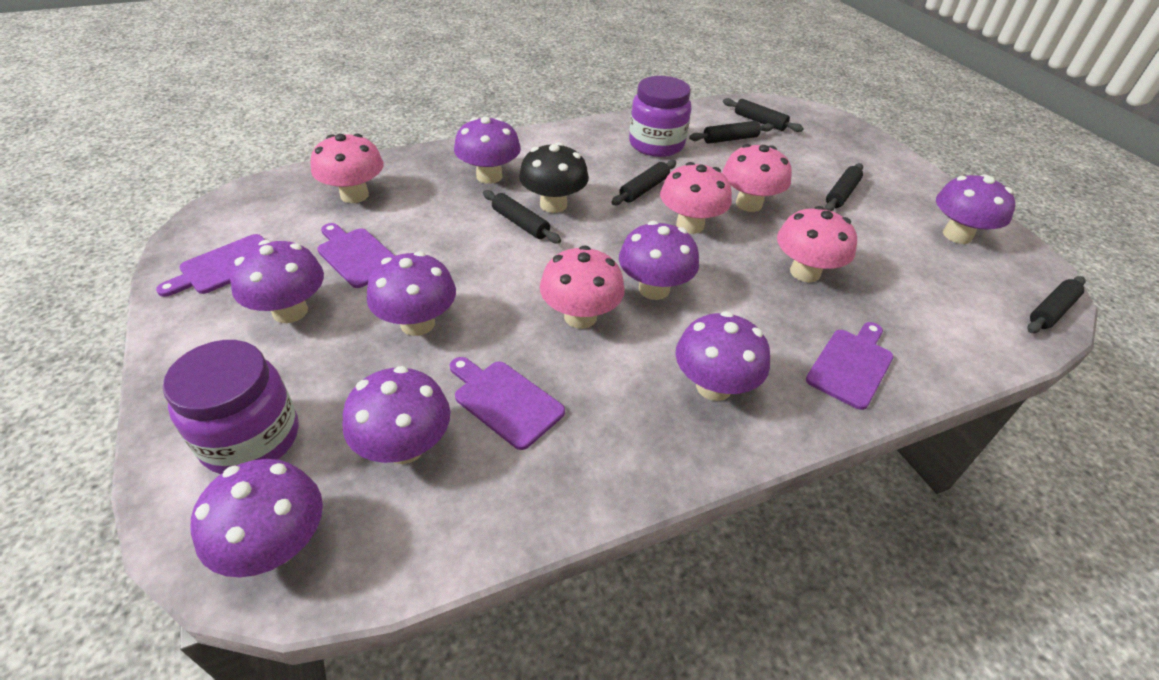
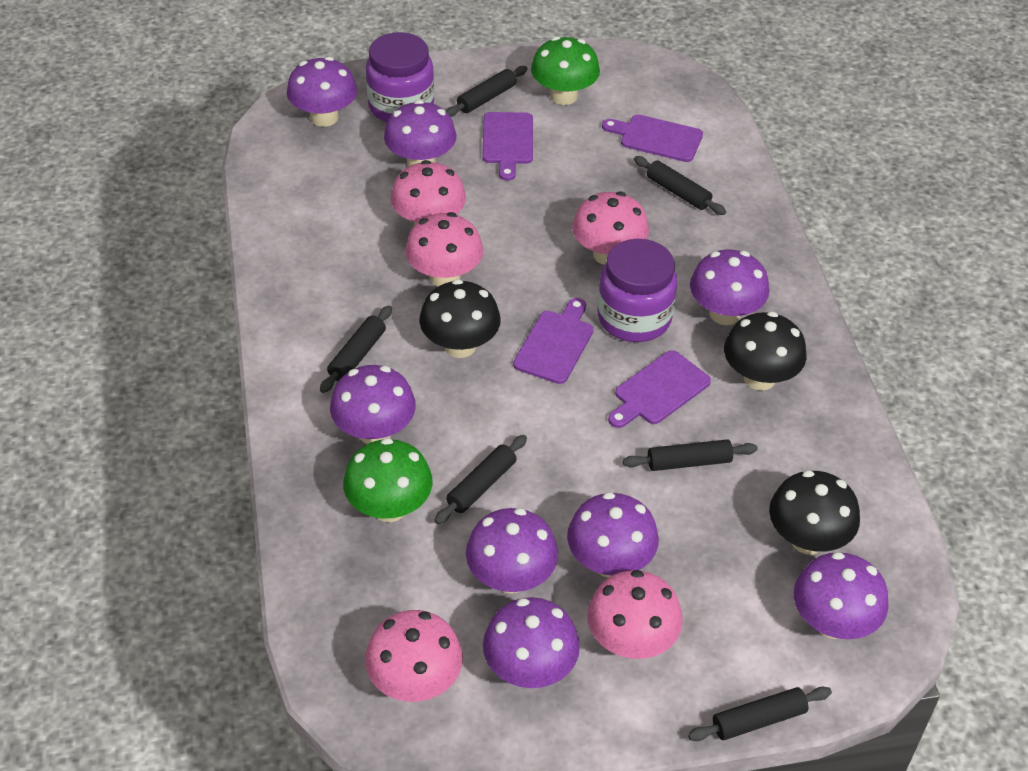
black mushroom: 1 -> 3
green mushroom: 0 -> 2

